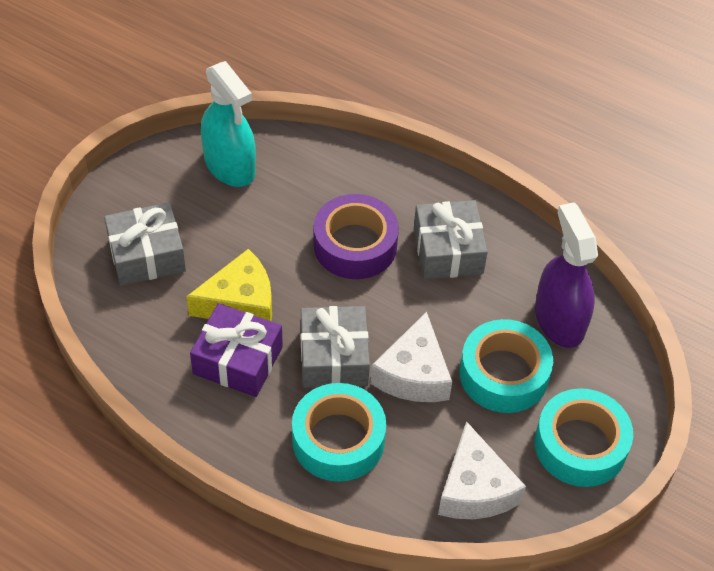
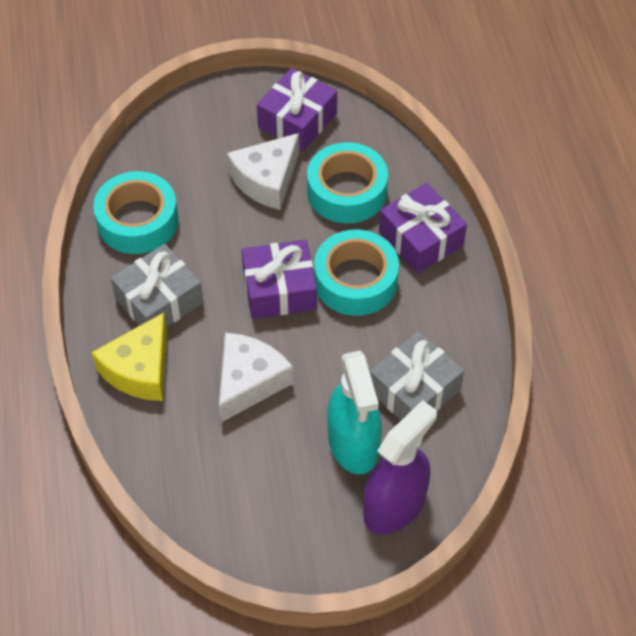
grey gift: 3 -> 2
purple gift: 1 -> 3
purple tape: 1 -> 0

